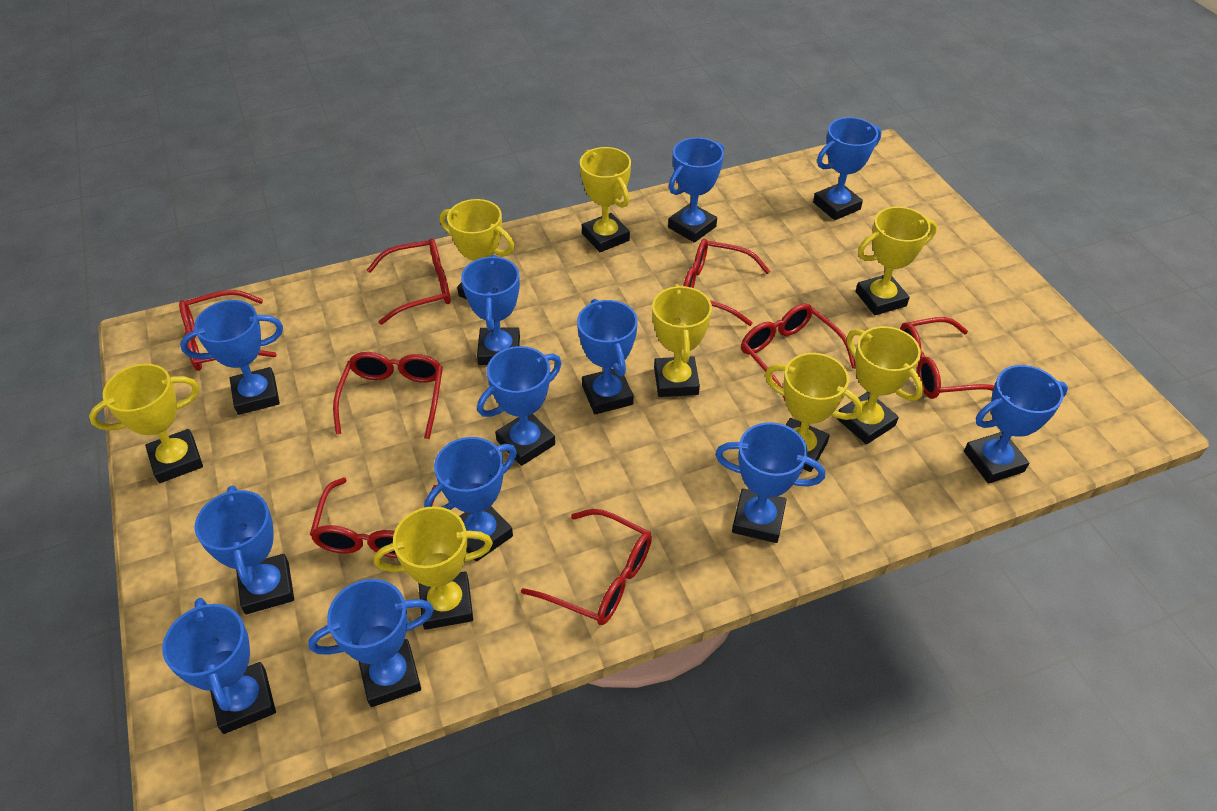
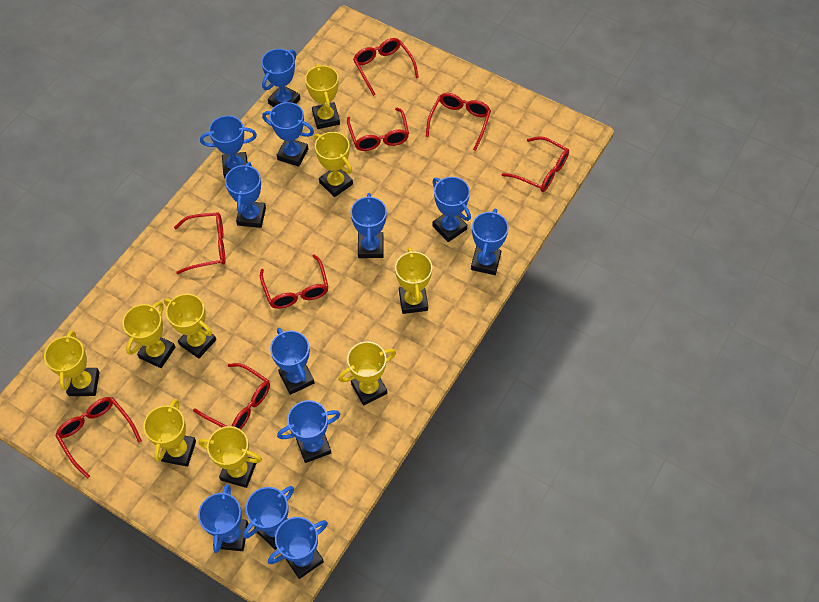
yellow trophy: 8 -> 9

